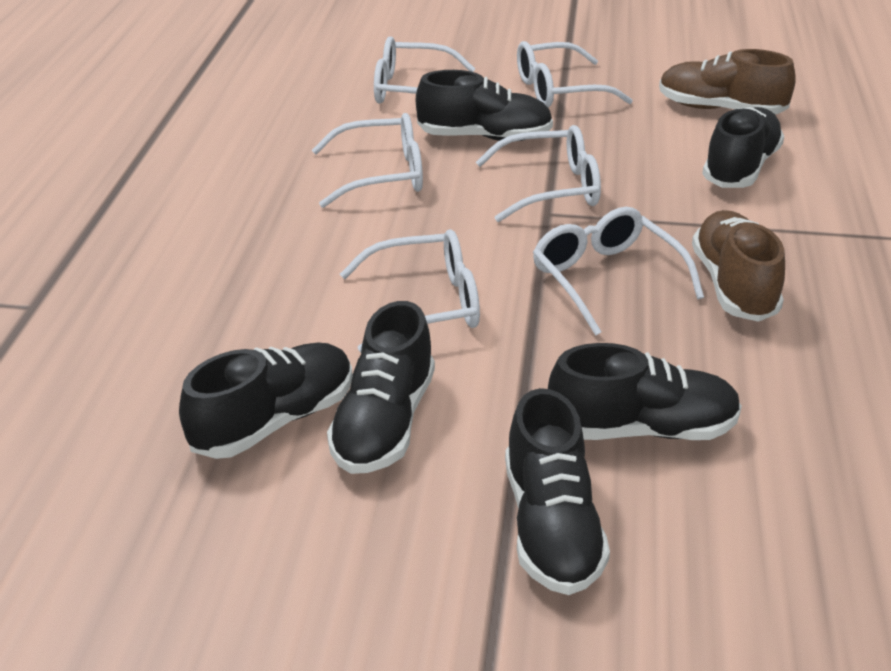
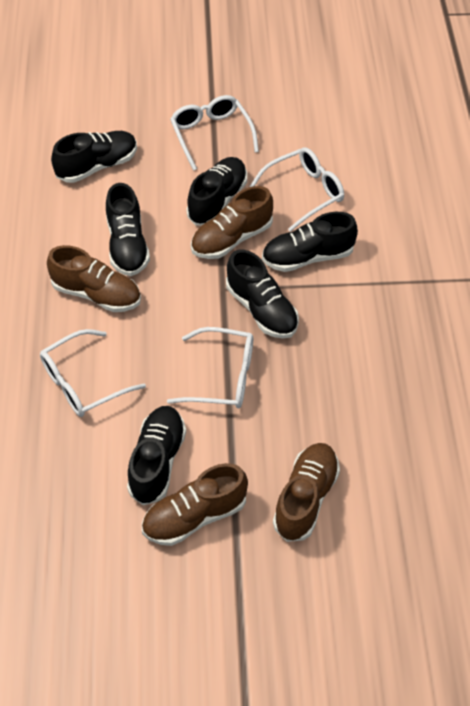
brown shoe: 2 -> 4
white glasses: 6 -> 4

